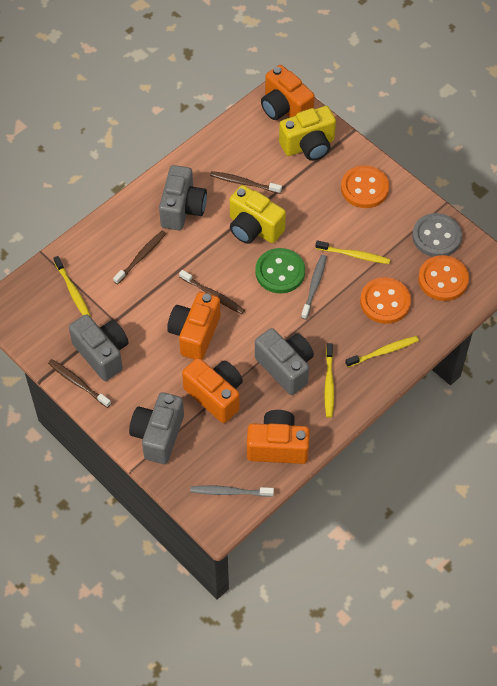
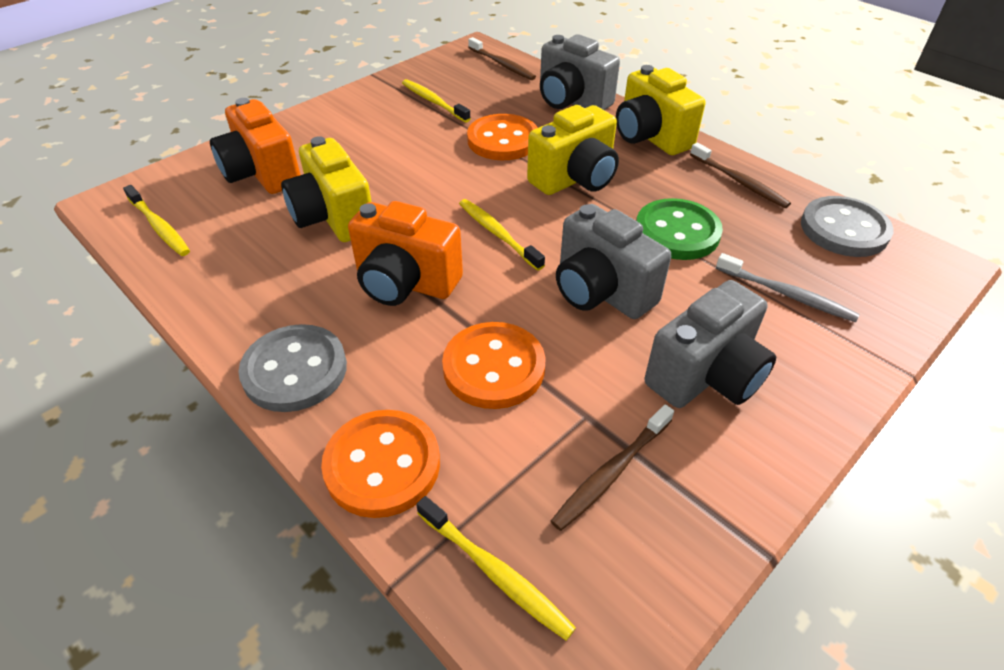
brown toothbrush: 4 -> 3
grey button: 1 -> 2
grey camera: 4 -> 3
grey toothbrush: 2 -> 1
orange camera: 4 -> 2
yellow camera: 2 -> 3

